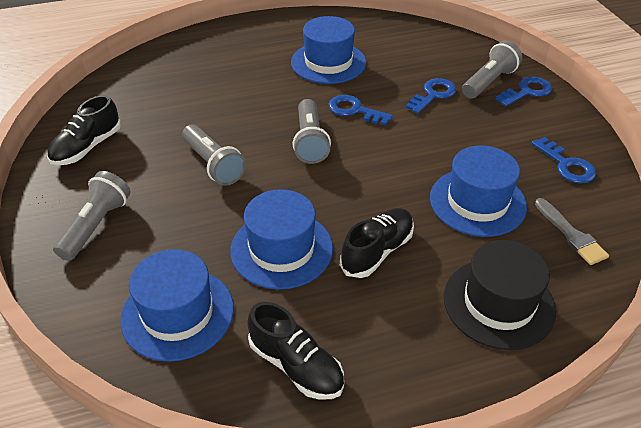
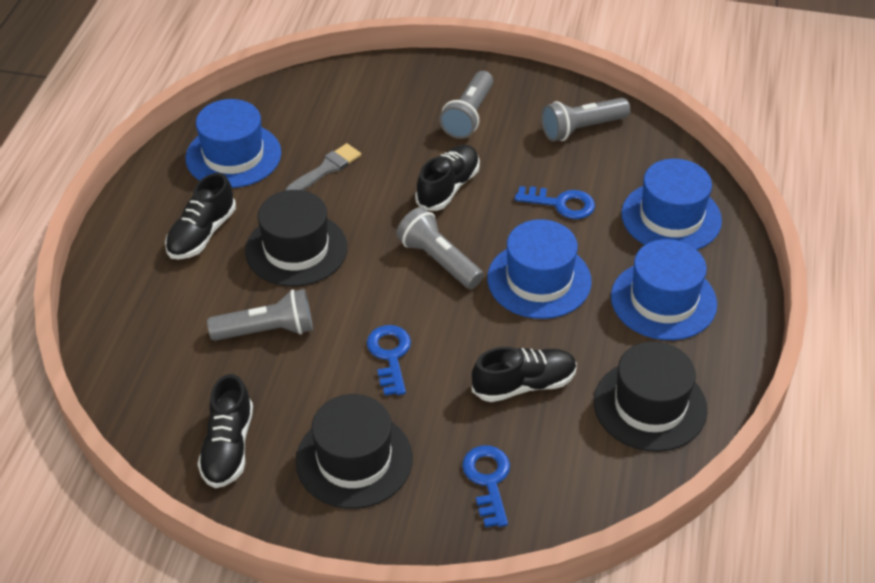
black hat: 1 -> 3
black shoe: 3 -> 4
blue key: 4 -> 3

